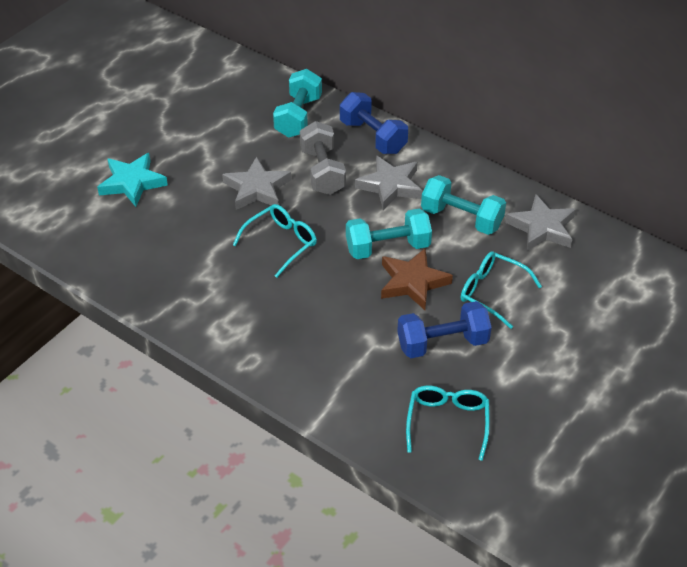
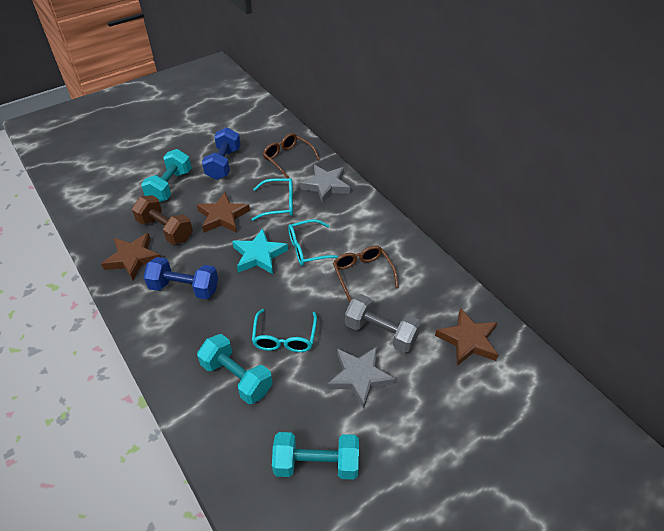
brown dumbbell: 0 -> 1
brown glasses: 0 -> 2
brown star: 1 -> 3
grey star: 3 -> 2

